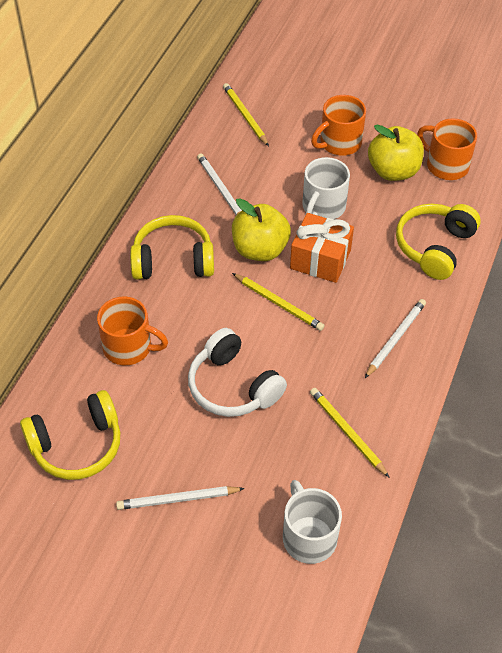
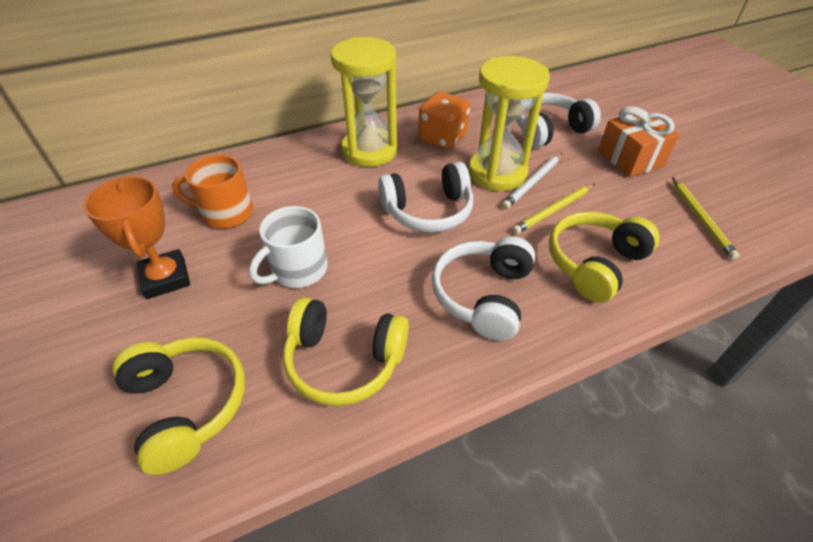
orange dice: 0 -> 1
orange mug: 3 -> 1
orange trophy: 0 -> 1
white headphones: 1 -> 3
white mug: 2 -> 1
white pencil: 3 -> 1
yellow apple: 2 -> 0
yellow hourglass: 0 -> 2
yellow pencil: 3 -> 2

